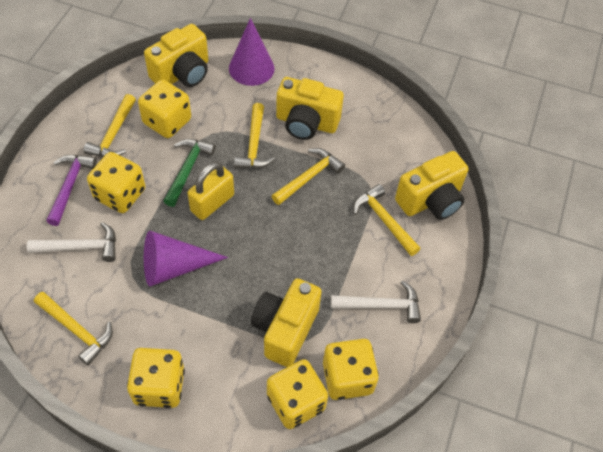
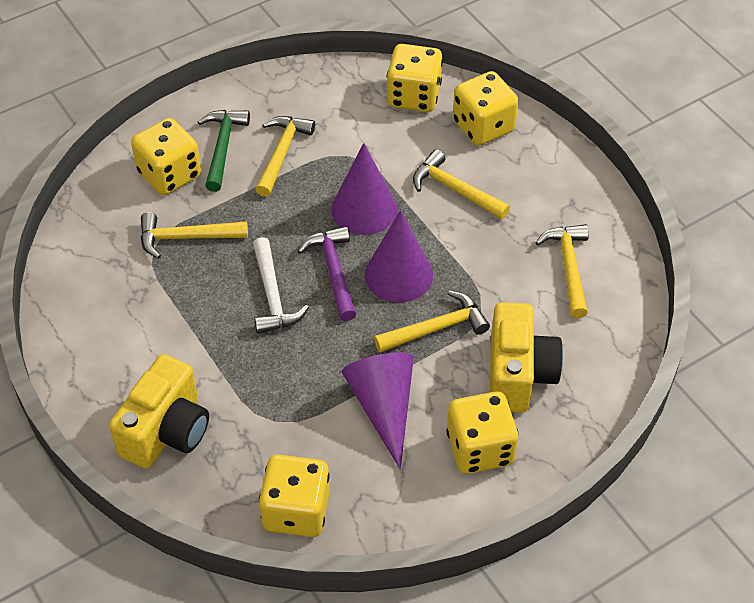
purple cone: 2 -> 3
white hammer: 2 -> 1
yellow camera: 4 -> 2
yellow padlock: 1 -> 0

